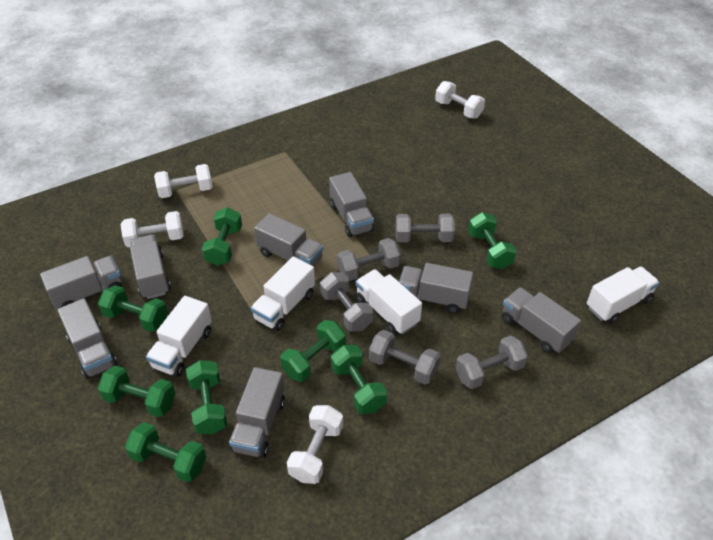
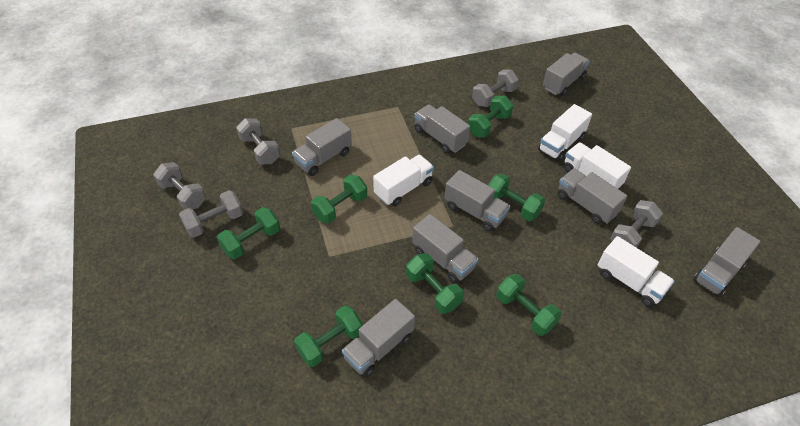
green dumbbell: 8 -> 7
white dumbbell: 4 -> 0

